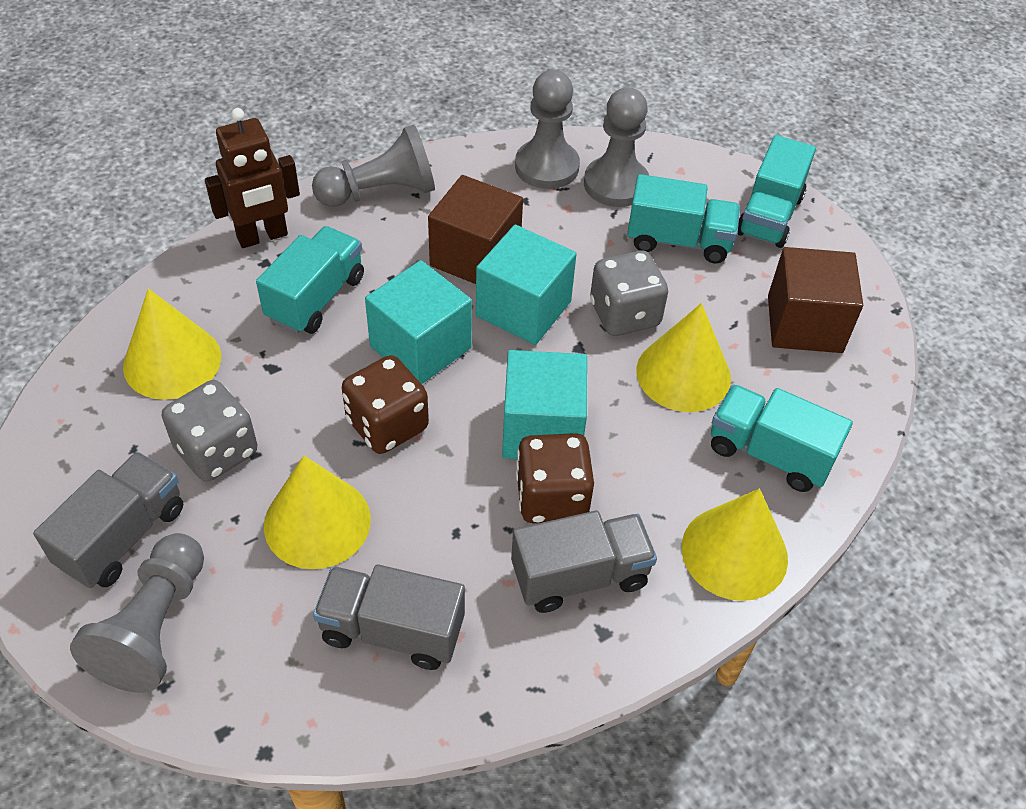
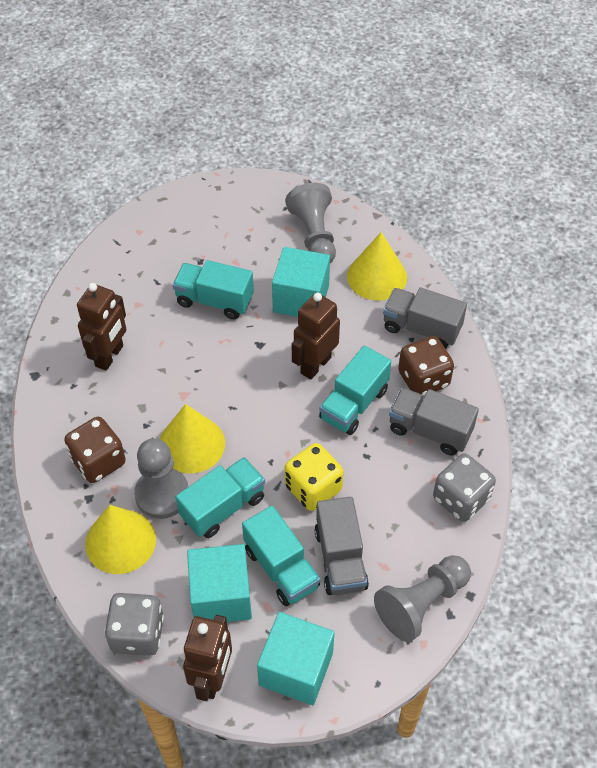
brown cube: 2 -> 0
brown robot: 1 -> 3
grey pawn: 4 -> 3
yellow cone: 4 -> 3
yellow dice: 0 -> 1

